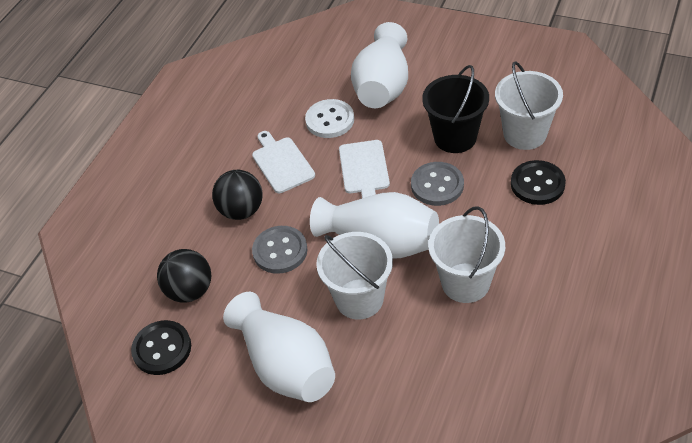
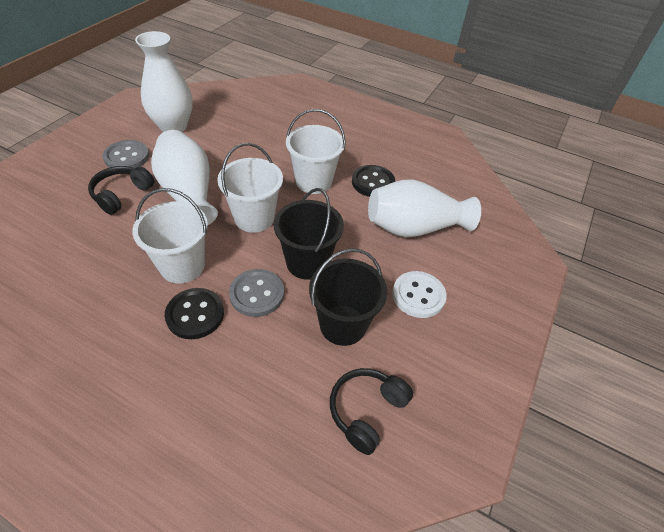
black ball: 2 -> 0
black bucket: 1 -> 2
black headphones: 0 -> 2
white cutting board: 2 -> 0

